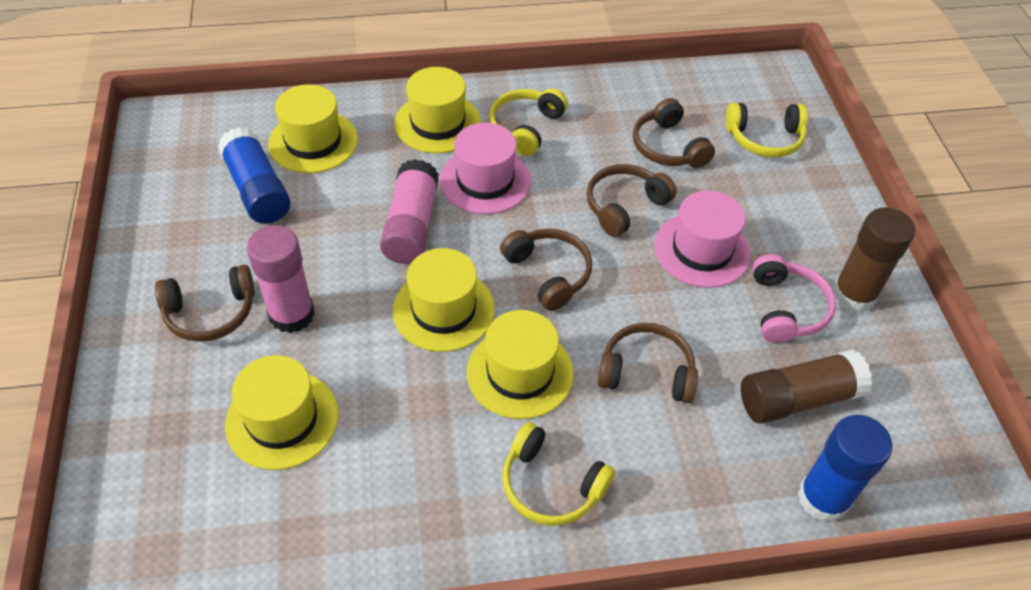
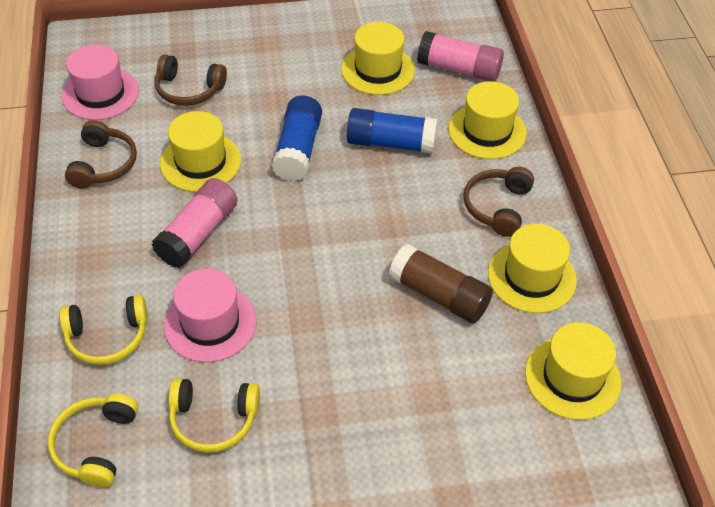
brown glue stick: 2 -> 1
brown headphones: 5 -> 3
pink headphones: 1 -> 0

